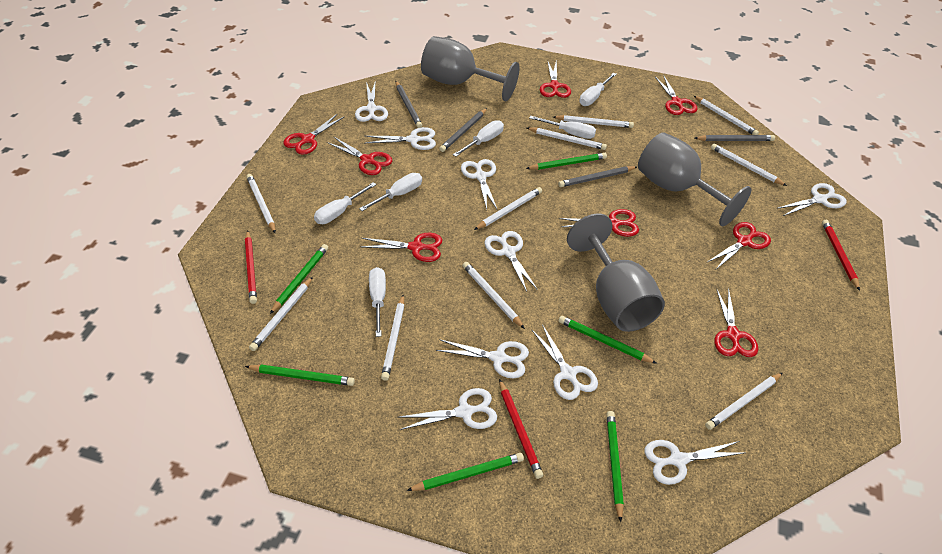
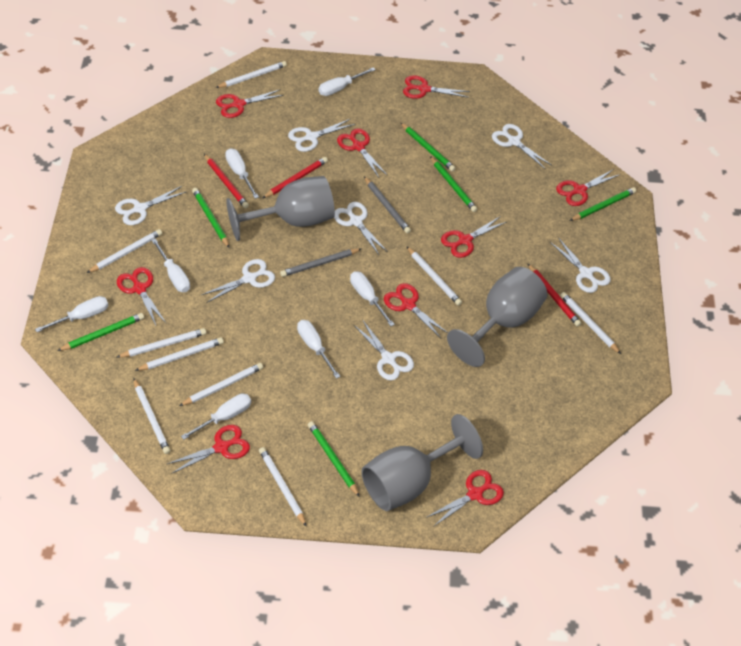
grey pencil: 4 -> 2
red scissors: 8 -> 9
white pencil: 10 -> 9
white scissors: 9 -> 7
white screwdriver: 6 -> 7

